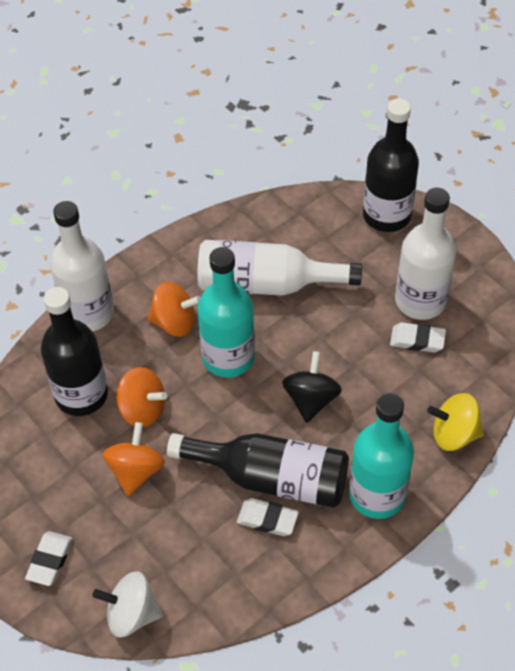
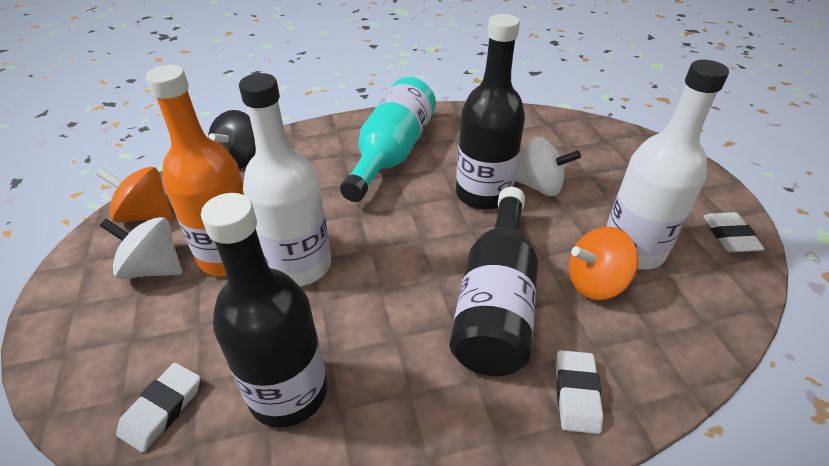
orange bottle: 0 -> 1
orange spinning top: 3 -> 2
turquoise bottle: 2 -> 1
white bottle: 3 -> 2
white spinning top: 1 -> 2
yellow spinning top: 1 -> 0

